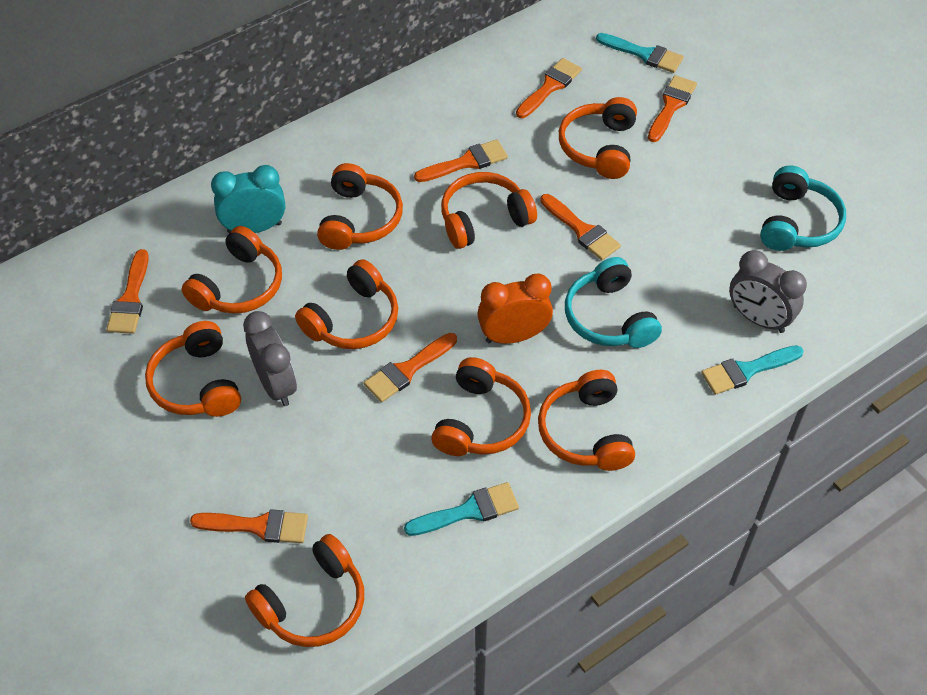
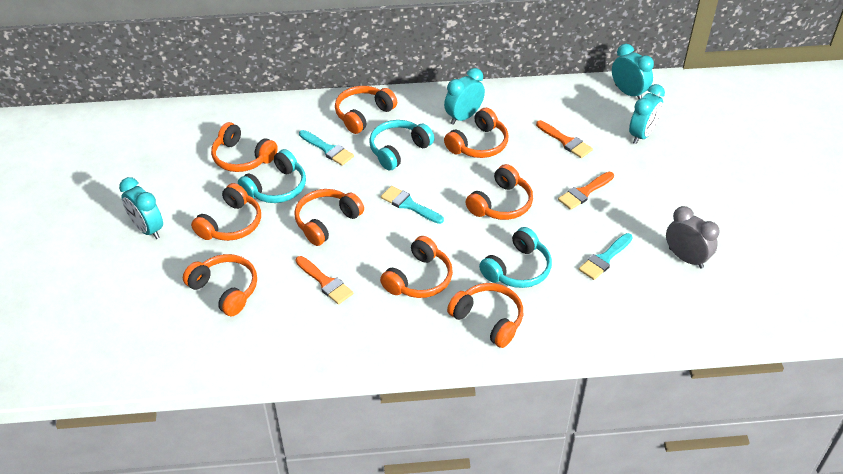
grey clock: 2 -> 1
orange brush: 7 -> 3
orange clock: 1 -> 0
turquoise clock: 1 -> 4
turquoise headphones: 2 -> 3

